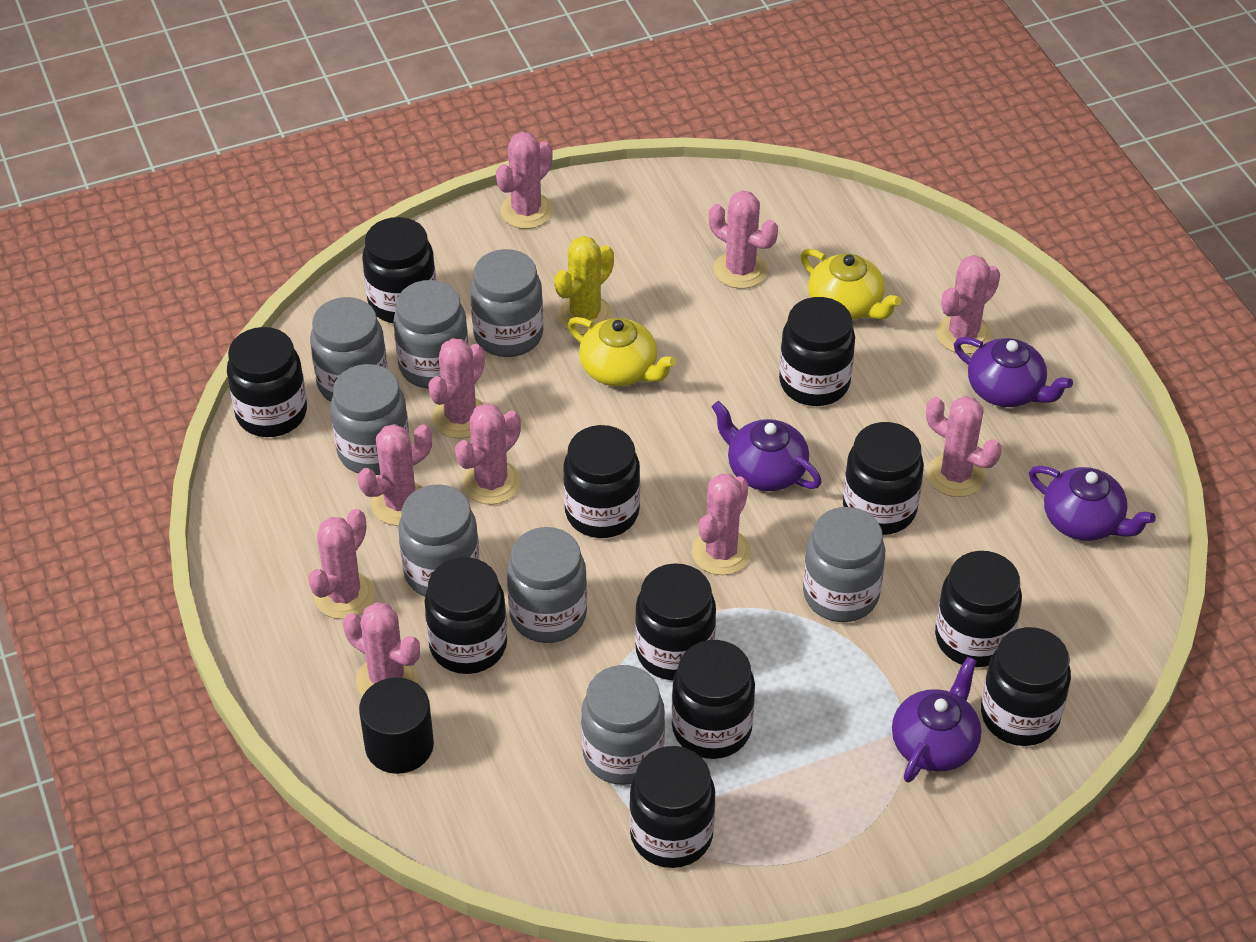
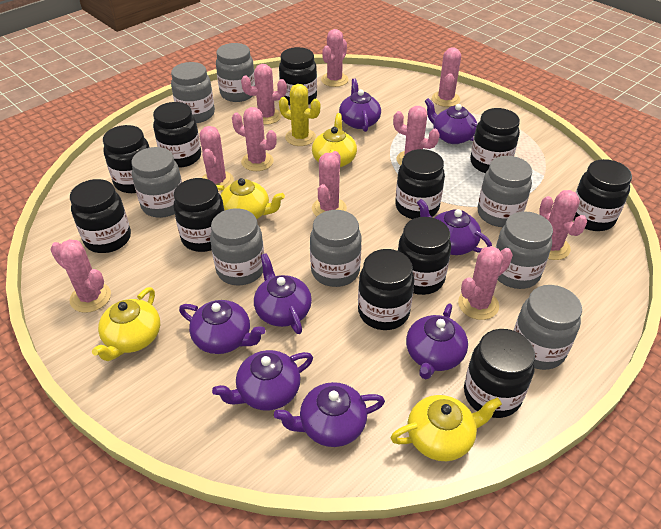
black cylinder: 1 -> 0
purple teapot: 4 -> 8
yellow teapot: 2 -> 4

